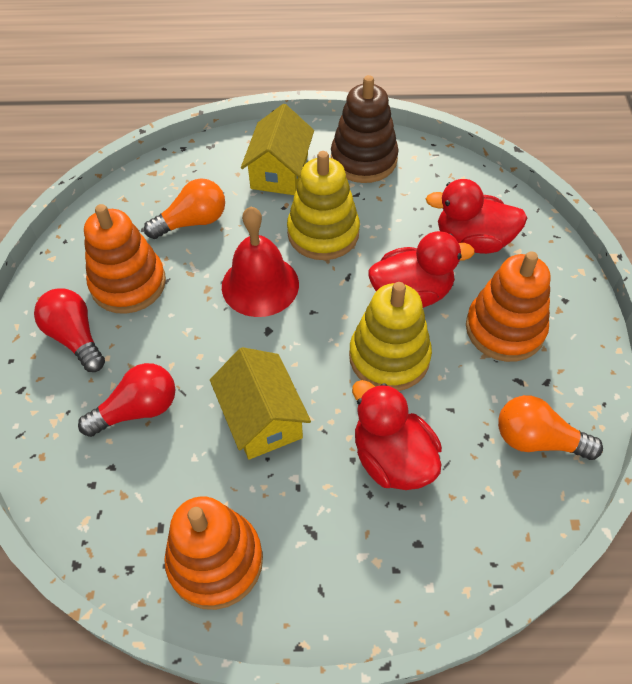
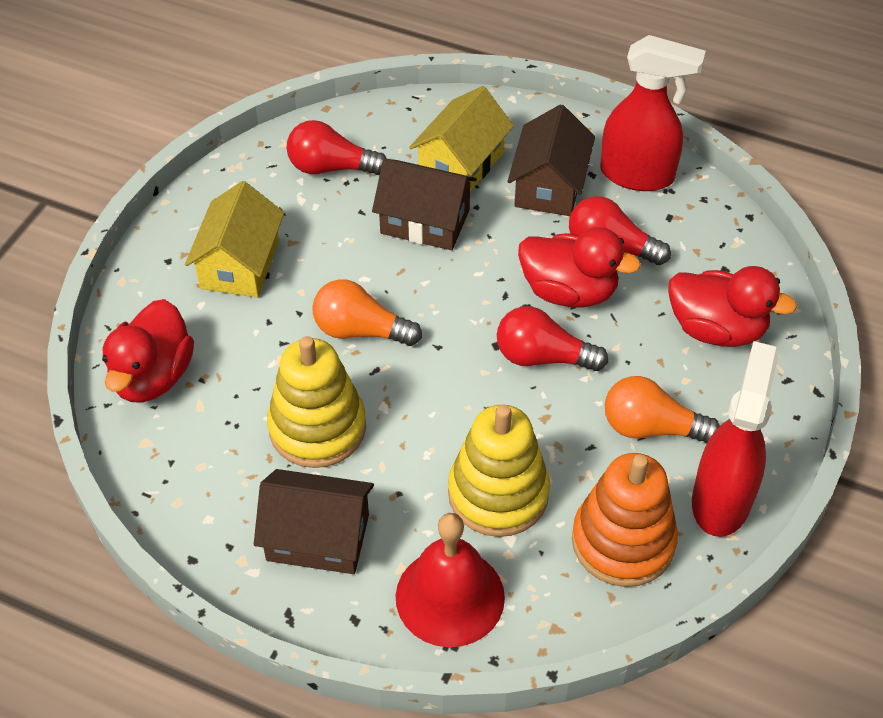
brown house: 0 -> 3
brown stacking toy: 1 -> 0
orange stacking toy: 3 -> 1
red light bulb: 2 -> 3
red spray bottle: 0 -> 2

